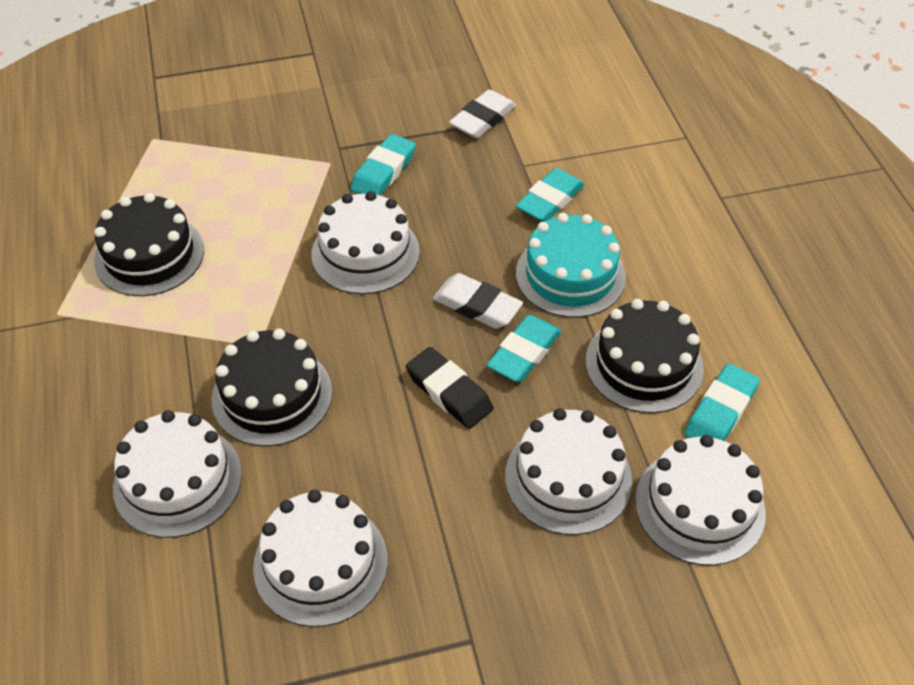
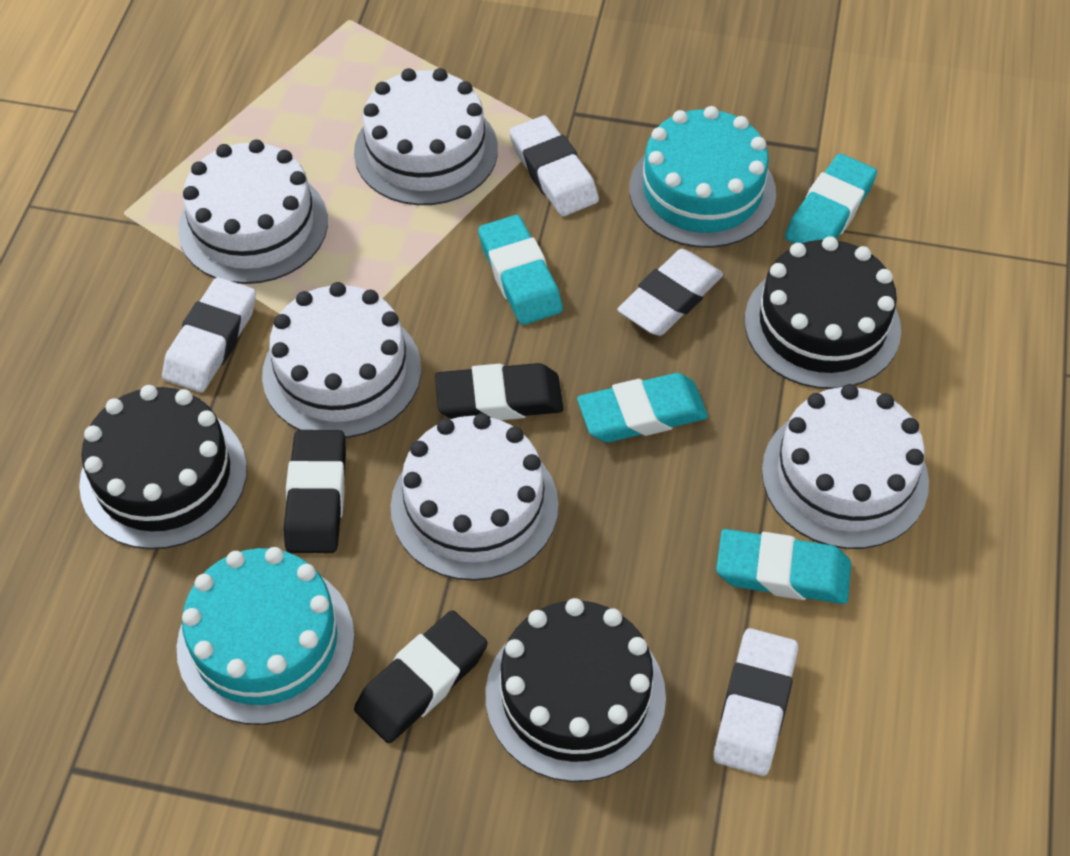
black eraser: 1 -> 3
turquoise cake: 1 -> 2
white eraser: 2 -> 4

